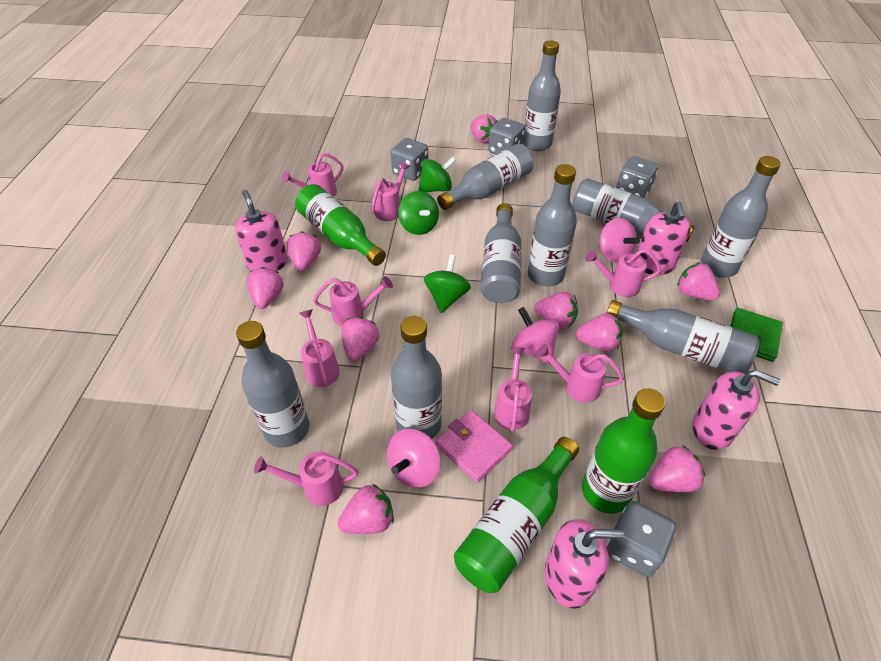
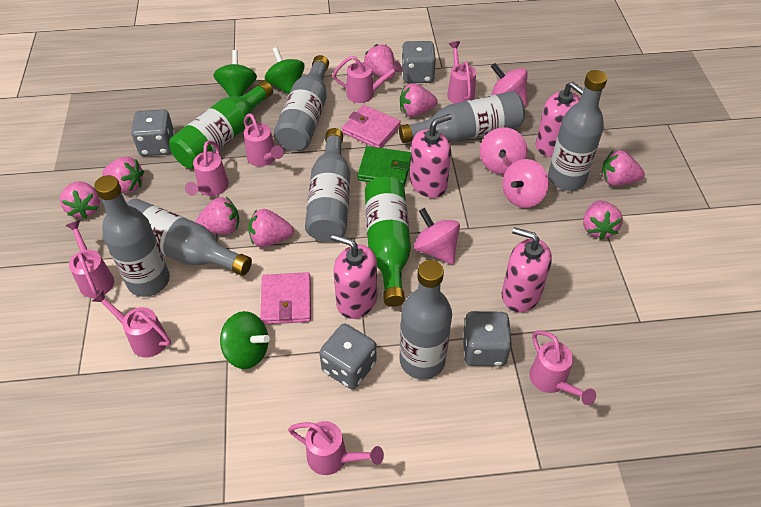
green bottle: 3 -> 2
grey bottle: 9 -> 7
pink spinning top: 3 -> 4
pink strawberry: 9 -> 8
pink wallet: 1 -> 2

